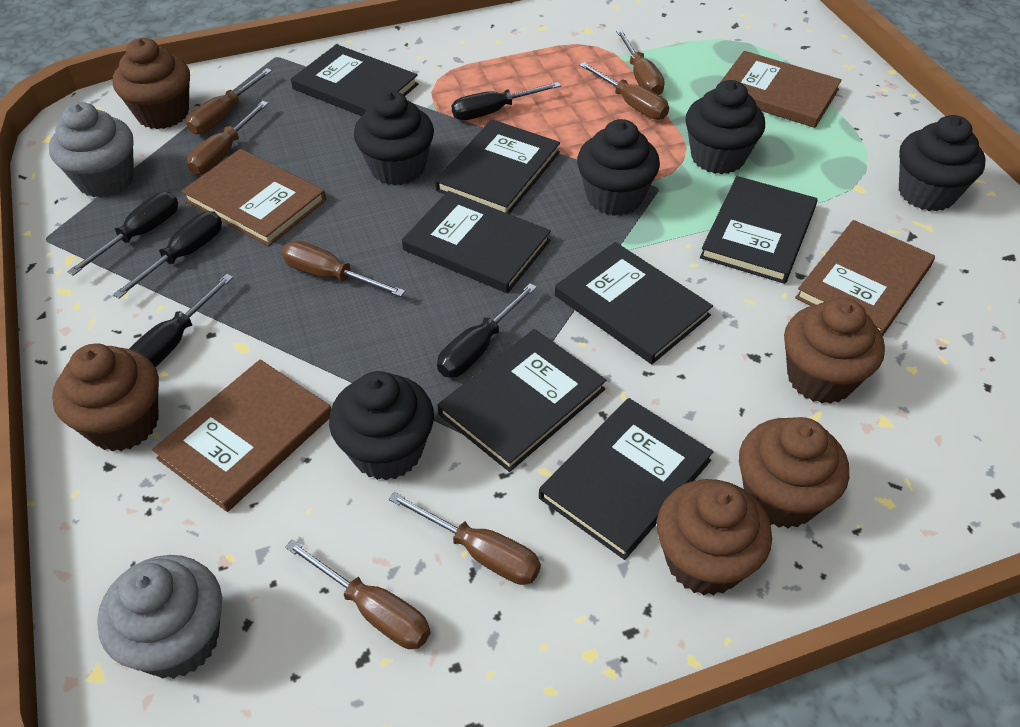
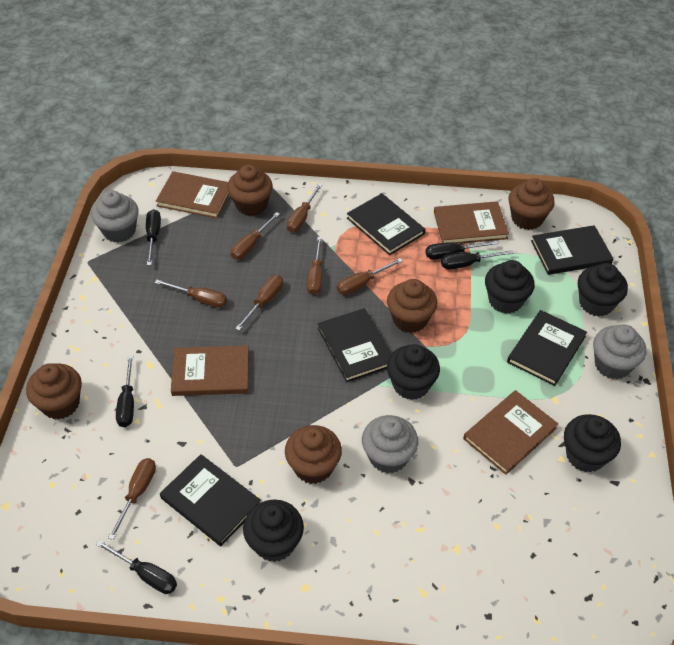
black book: 7 -> 5
grey cupcake: 2 -> 3

